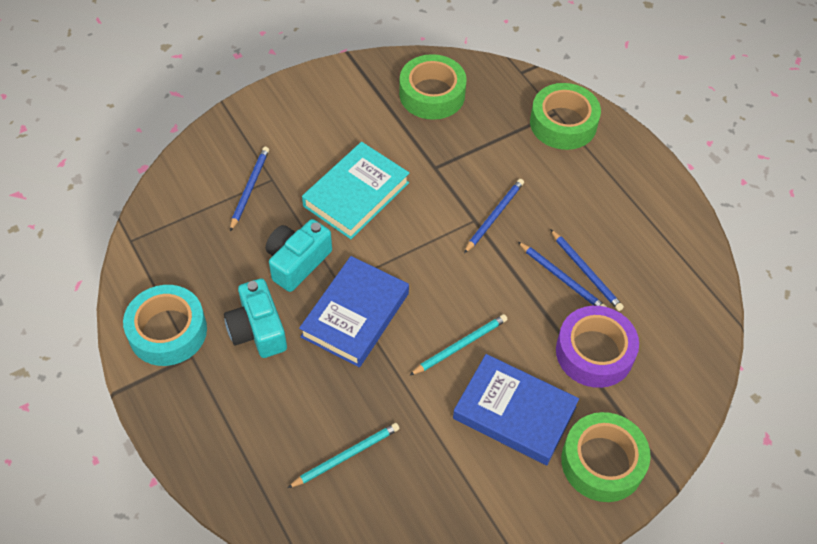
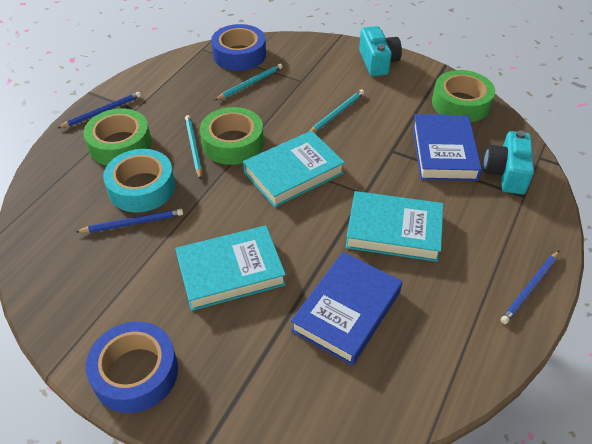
blue pencil: 4 -> 3
blue tape: 0 -> 2
purple tape: 1 -> 0
turquoise book: 1 -> 3
turquoise pencil: 2 -> 3

